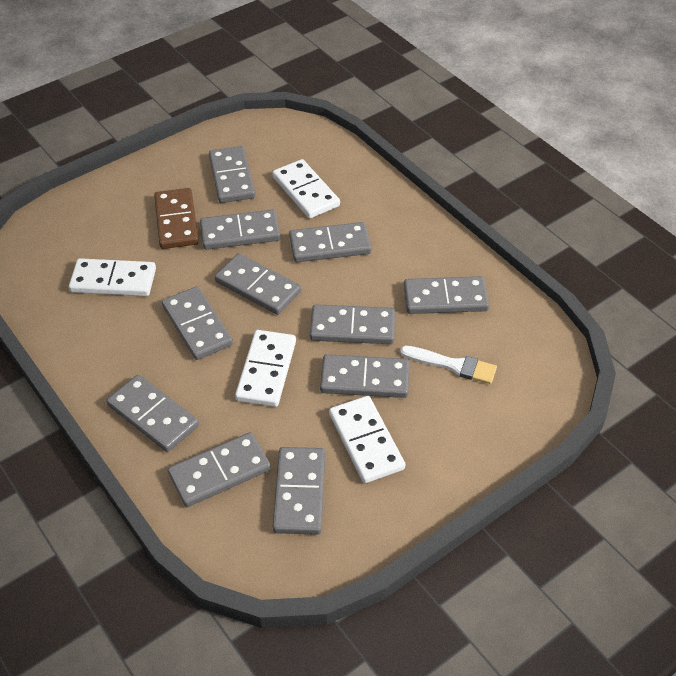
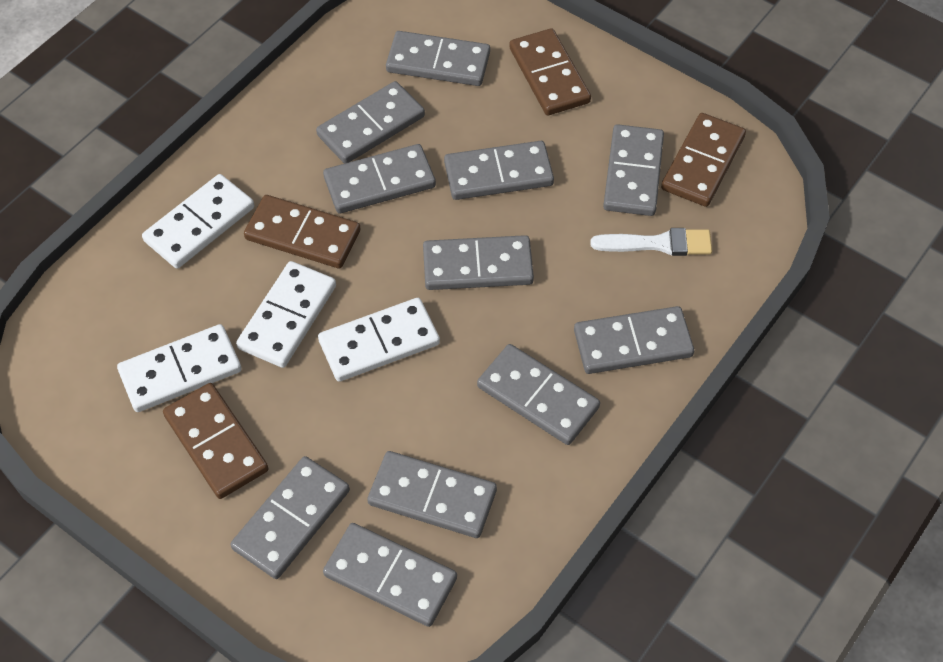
brown domino: 1 -> 4

